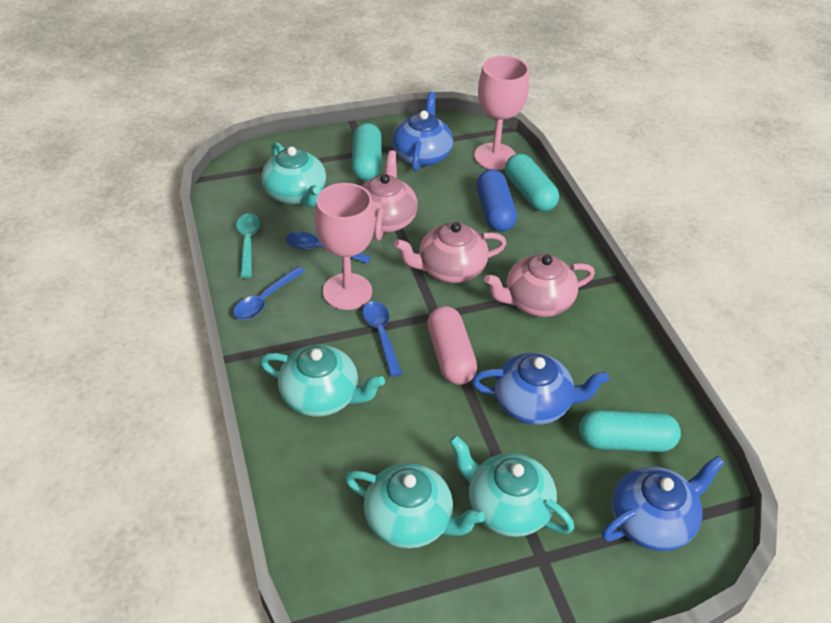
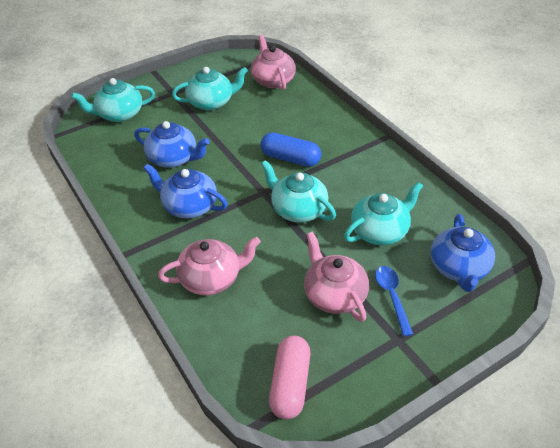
blue spoon: 3 -> 1
pink goblet: 2 -> 0
turquoise capsule: 3 -> 0
turquoise spoon: 1 -> 0

